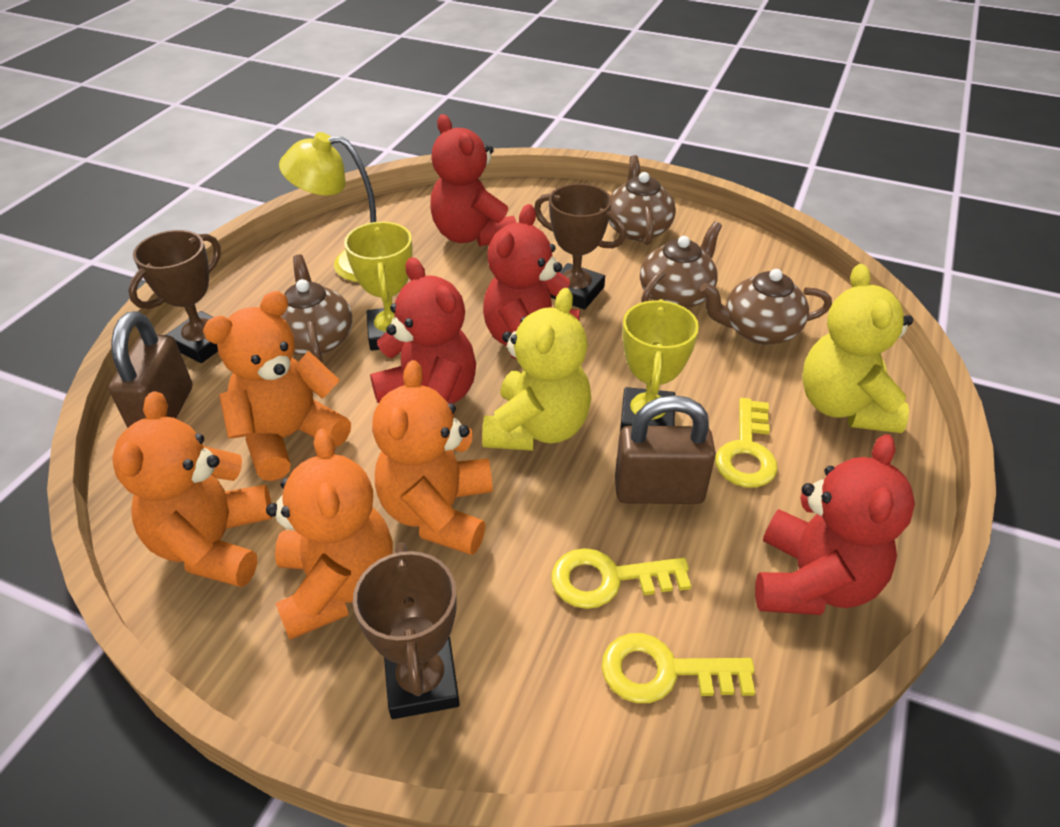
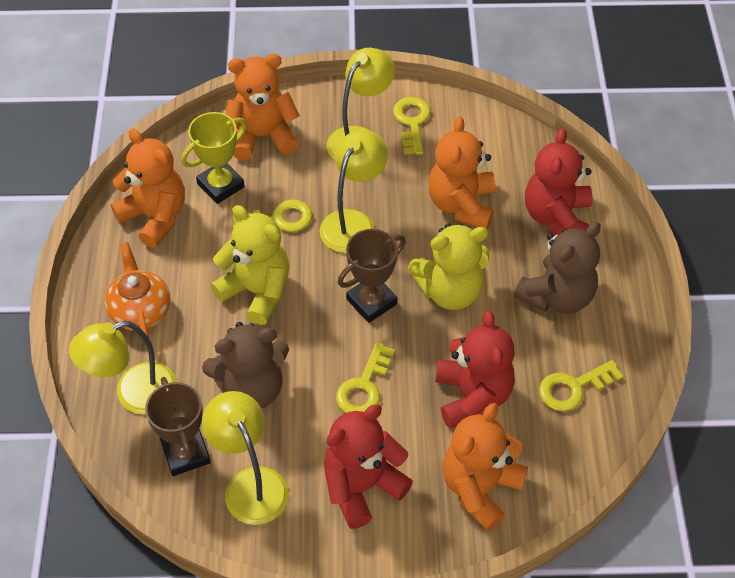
brown padlock: 2 -> 0
brown teapot: 4 -> 0
brown teddy bear: 0 -> 2
brown trophy: 3 -> 2
orange teapot: 0 -> 1
red teddy bear: 4 -> 3
yellow key: 3 -> 4
yellow lamp: 1 -> 4
yellow trophy: 2 -> 1

